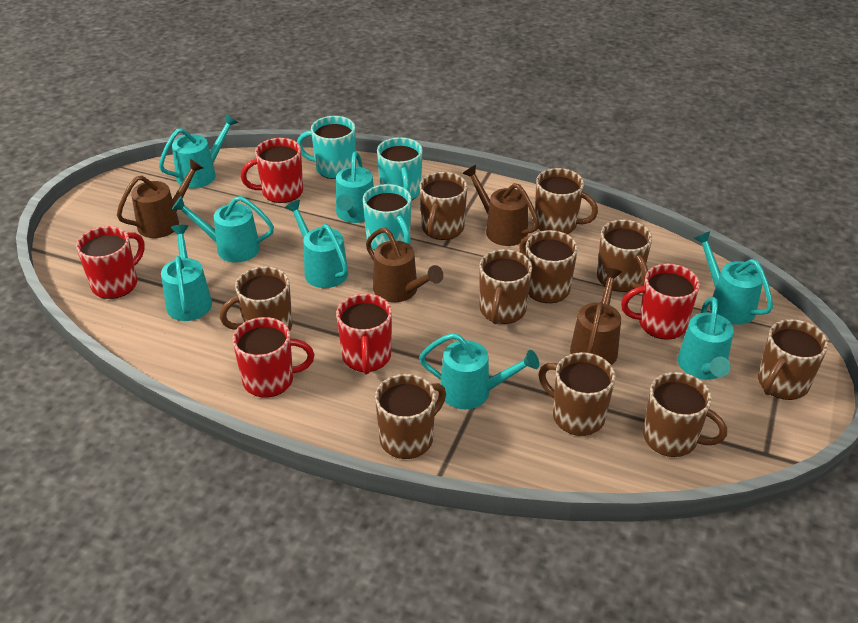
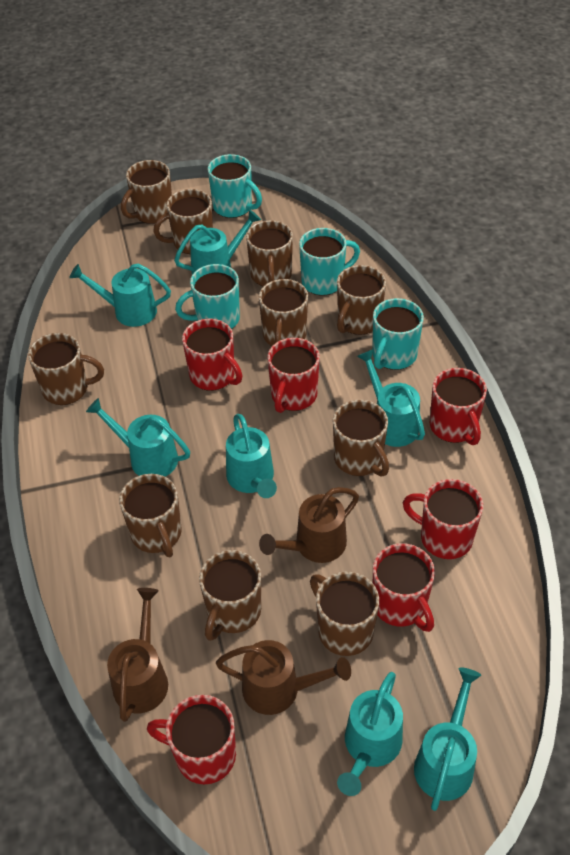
brown watering can: 4 -> 3
red mug: 5 -> 6
turquoise mug: 3 -> 4
turquoise watering can: 8 -> 7

